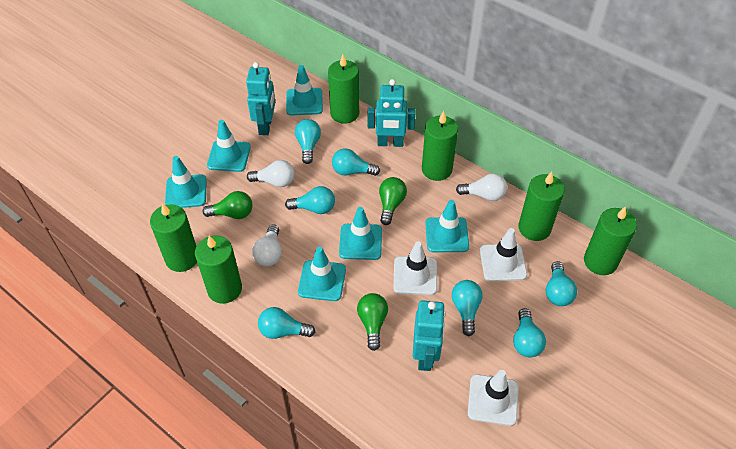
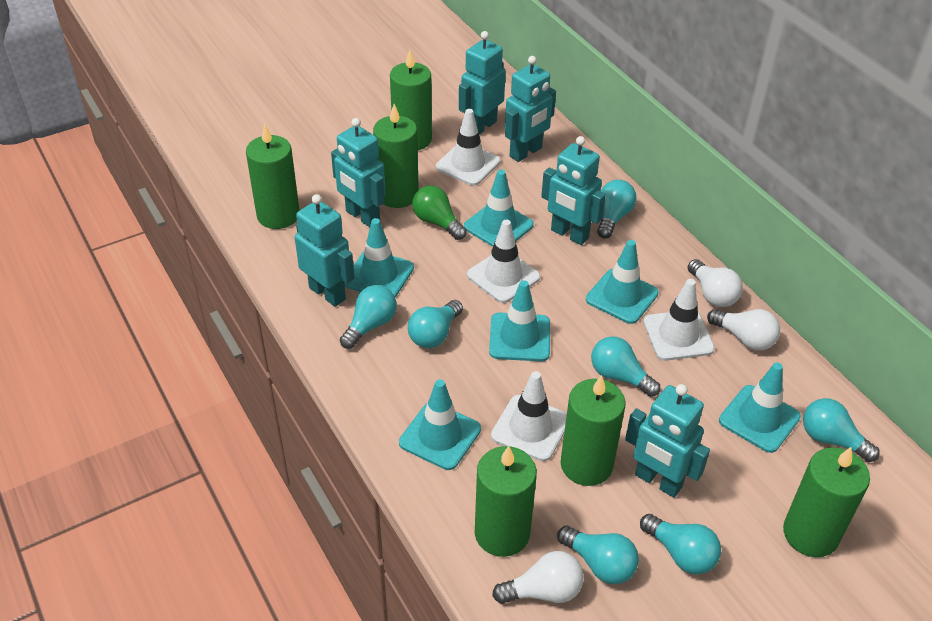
green light bulb: 3 -> 1
turquoise robot: 3 -> 6
white traffic cone: 3 -> 4

